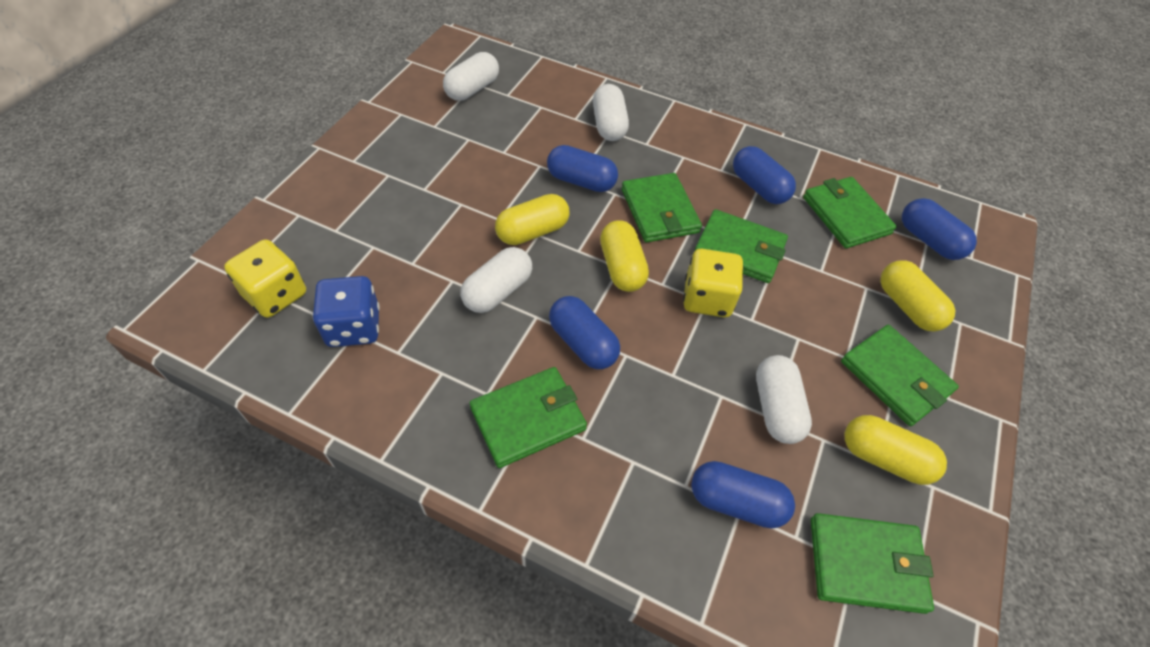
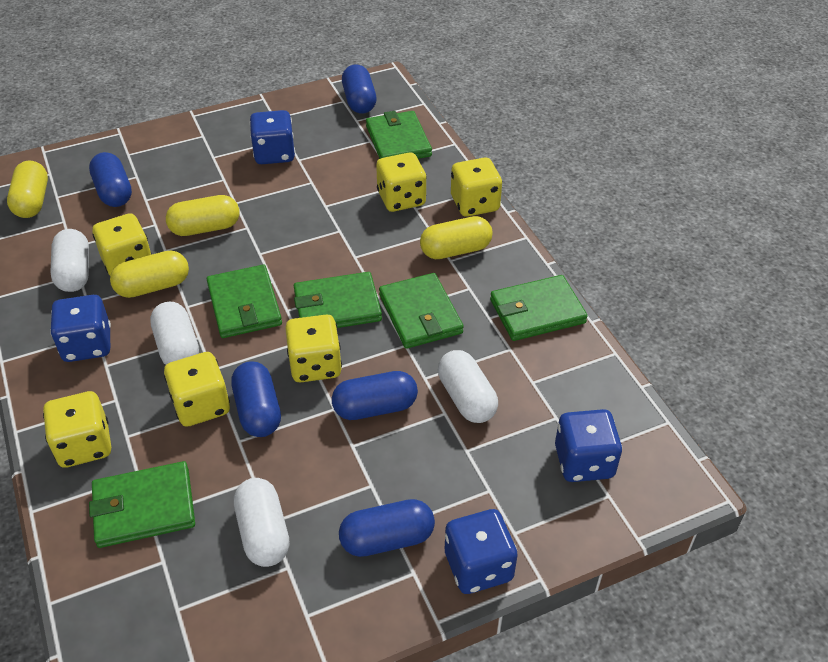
blue dice: 1 -> 4
yellow dice: 2 -> 6

